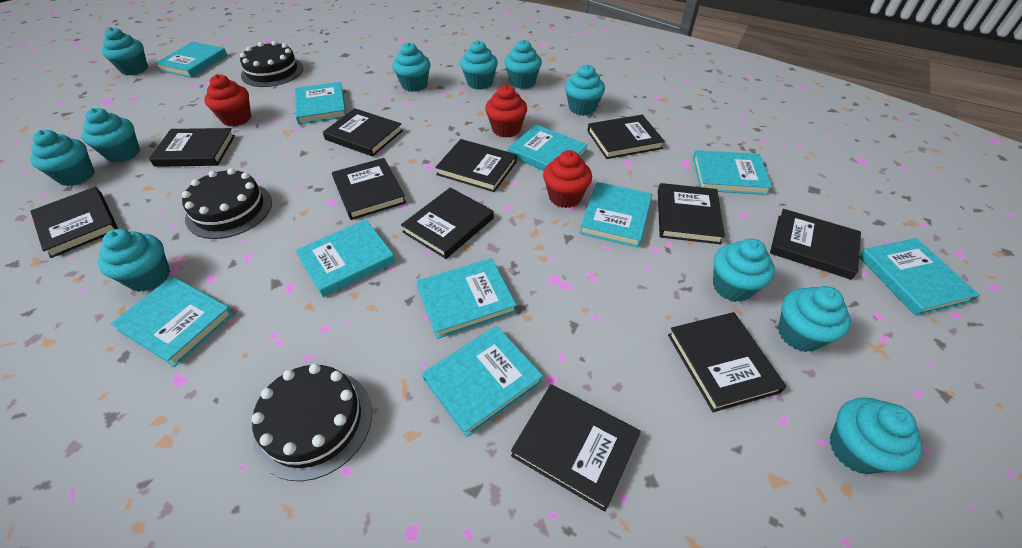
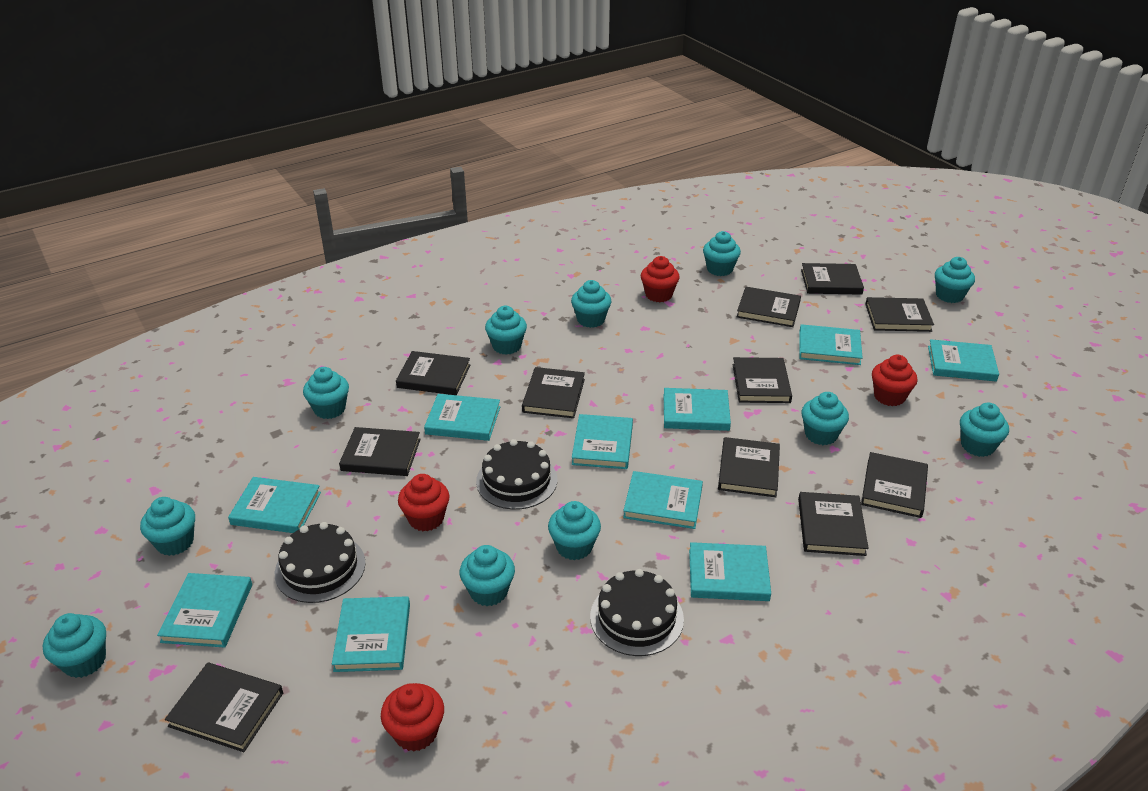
red cupcake: 3 -> 4

